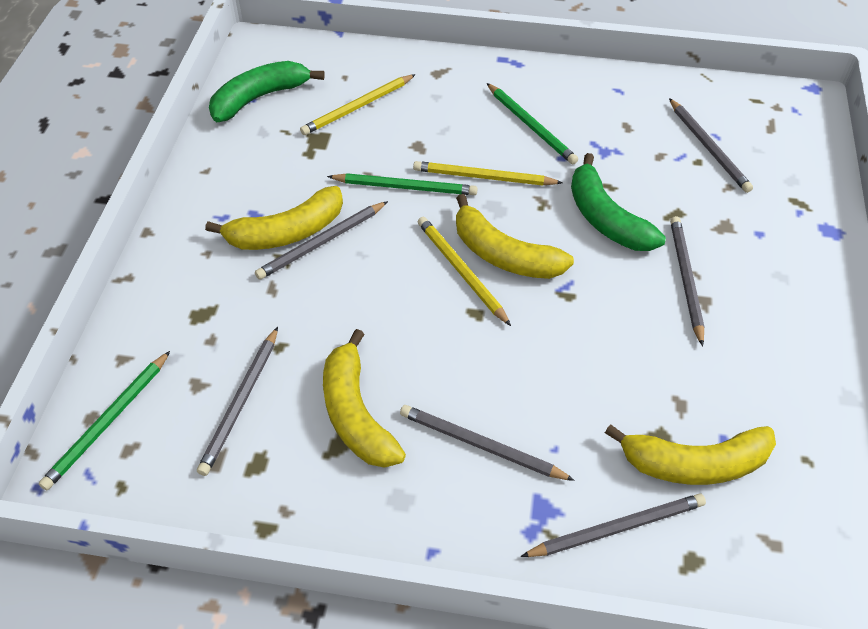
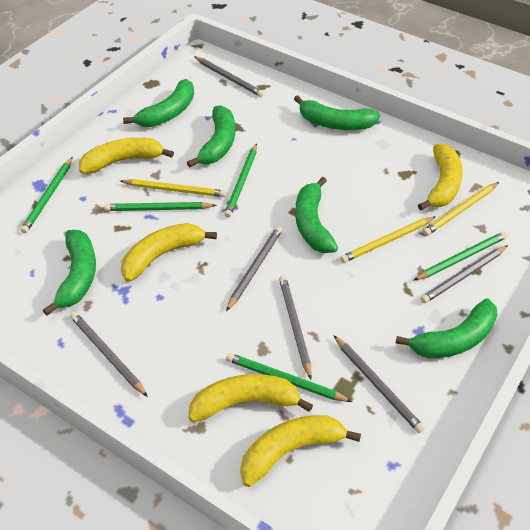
green banana: 2 -> 6
green pencil: 3 -> 5
yellow banana: 4 -> 5

